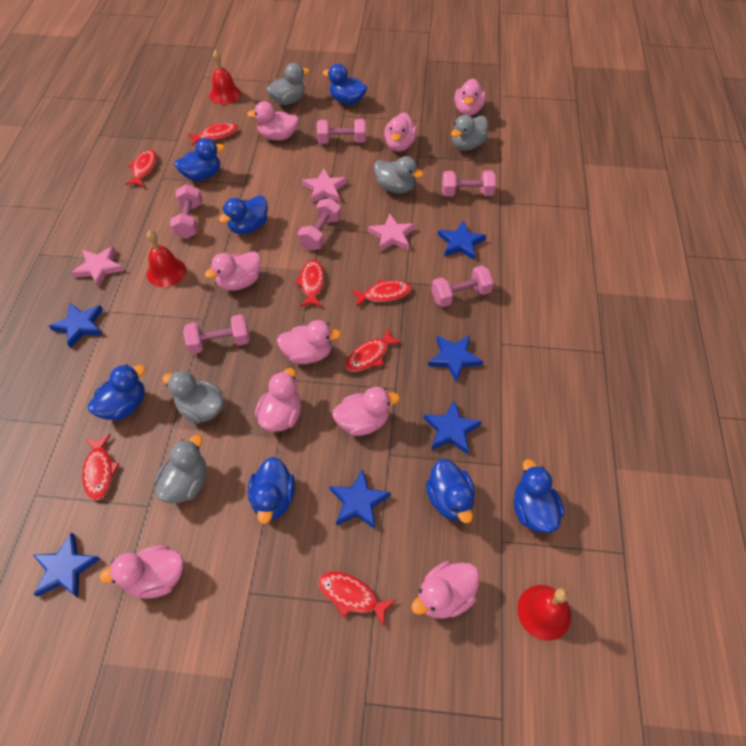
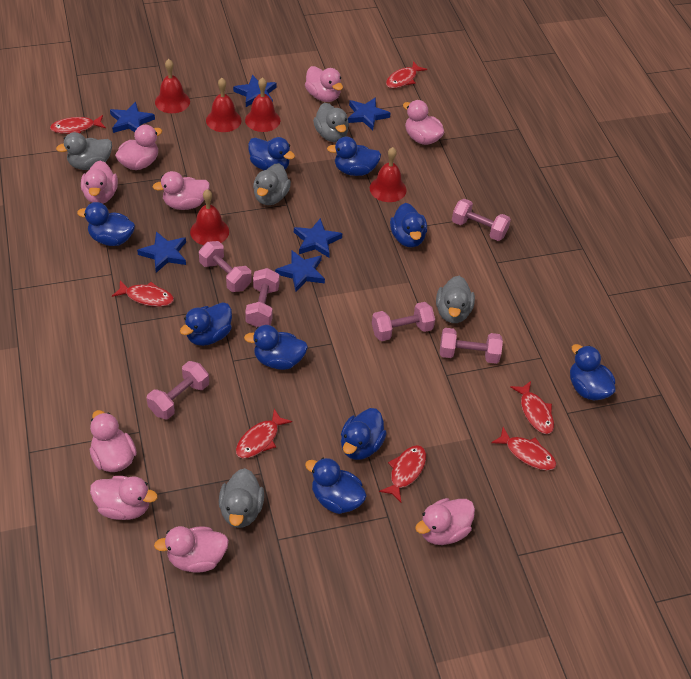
blue duck: 7 -> 9
pink star: 3 -> 0
red bell: 3 -> 5

